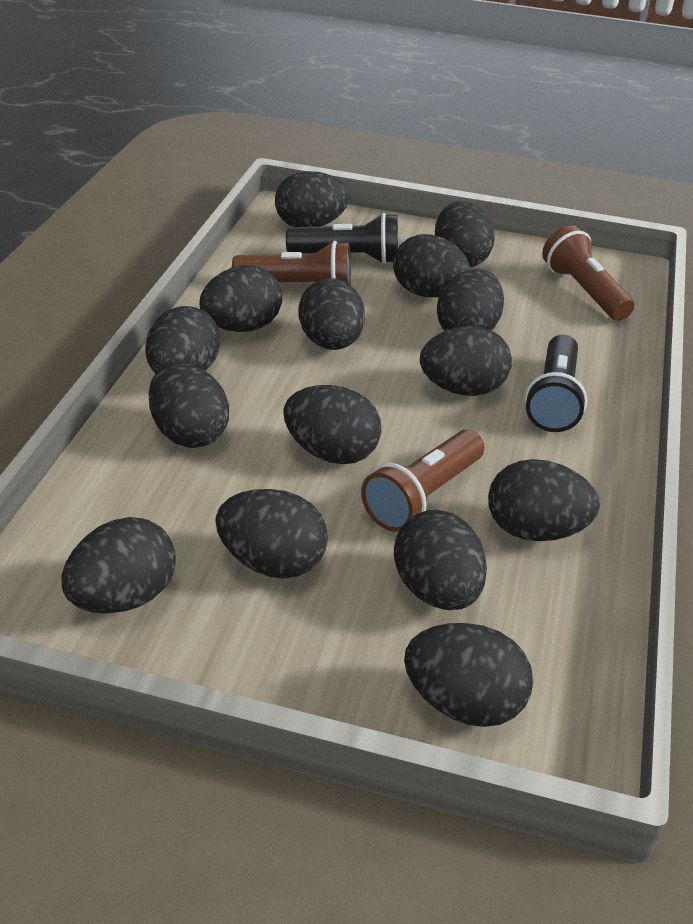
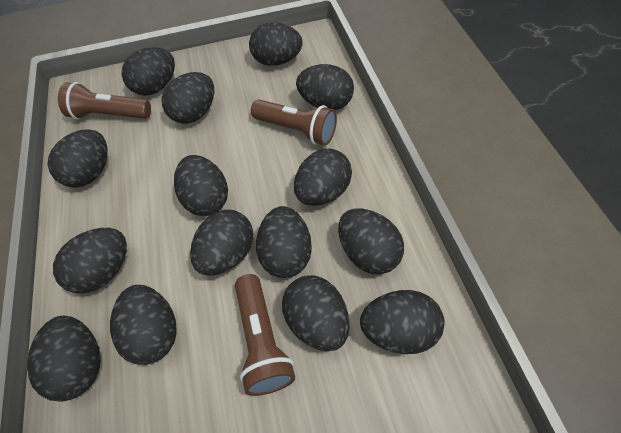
black flashlight: 2 -> 0

